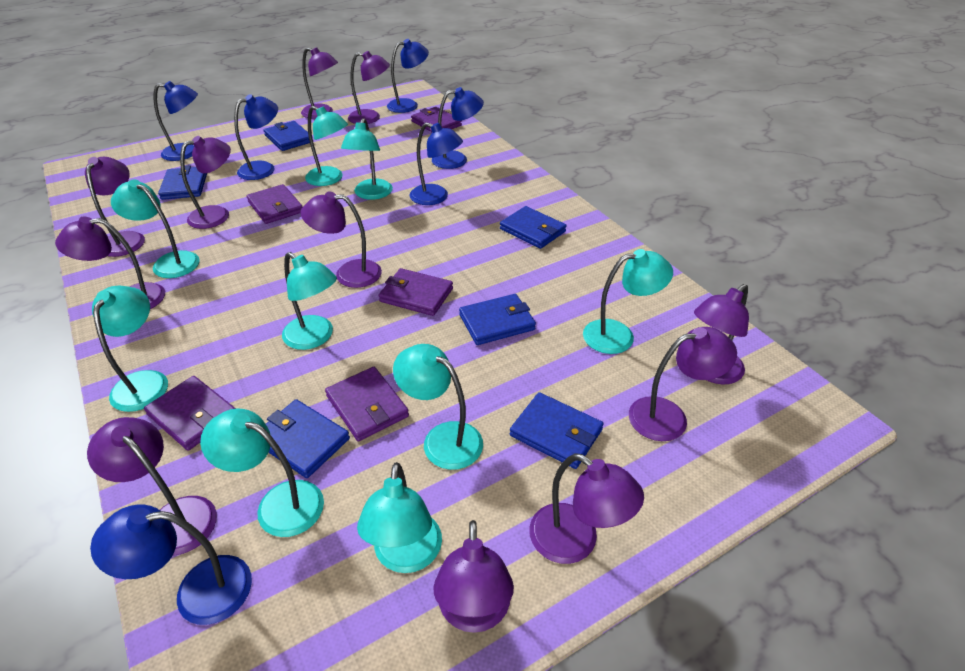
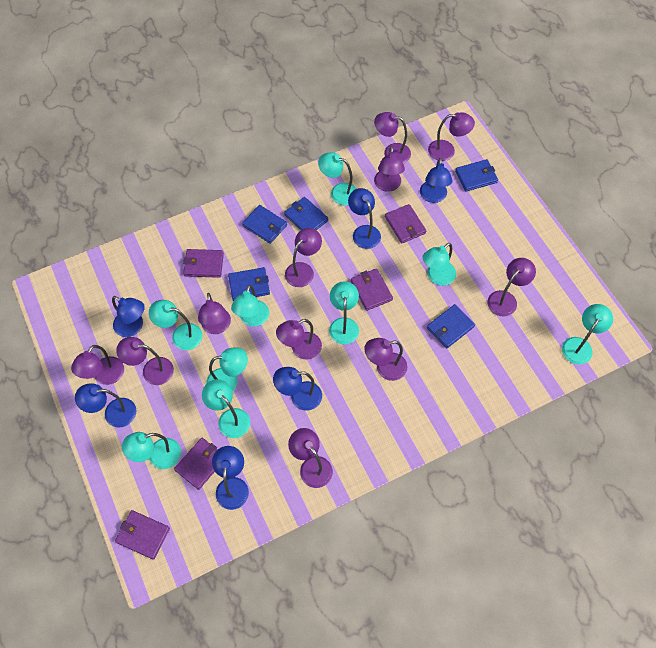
blue wallet: 6 -> 5

